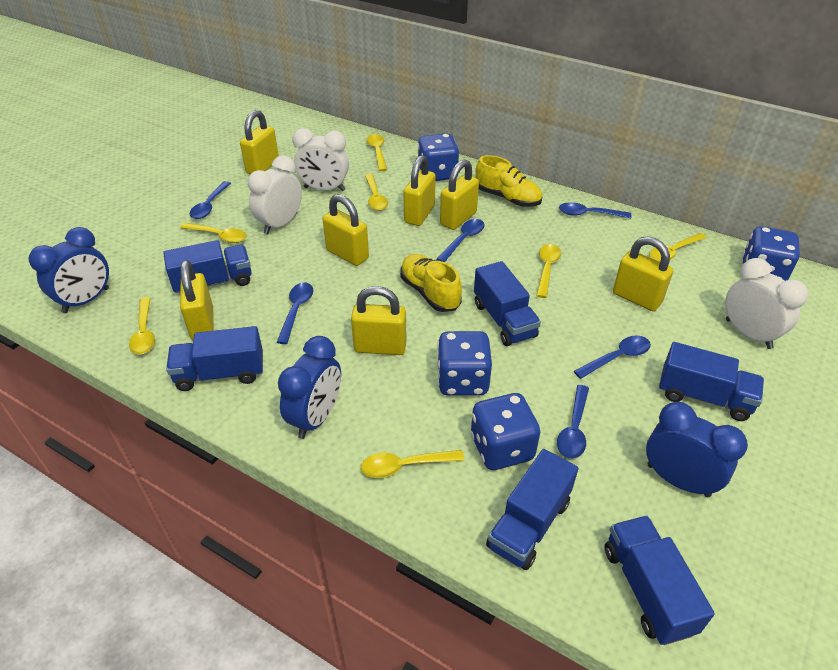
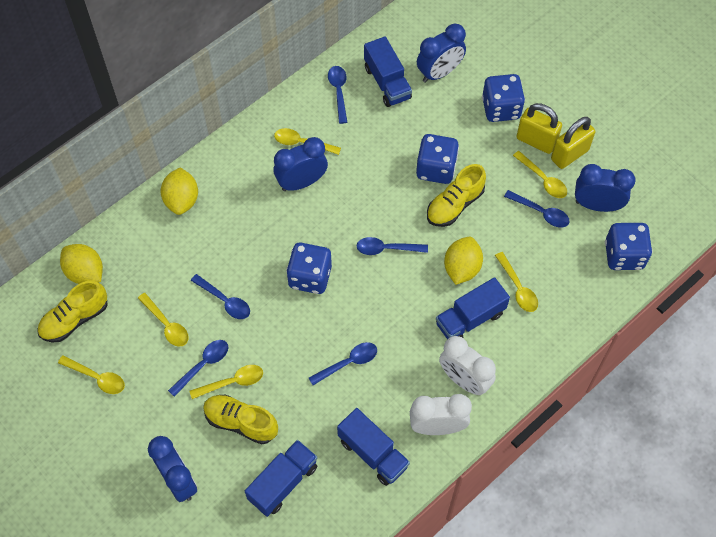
blue clock: 3 -> 4
blue truck: 6 -> 4
white clock: 3 -> 2
yellow lemon: 0 -> 3
yellow padlock: 7 -> 2
yellow shoe: 2 -> 3
yellow spoon: 7 -> 6

